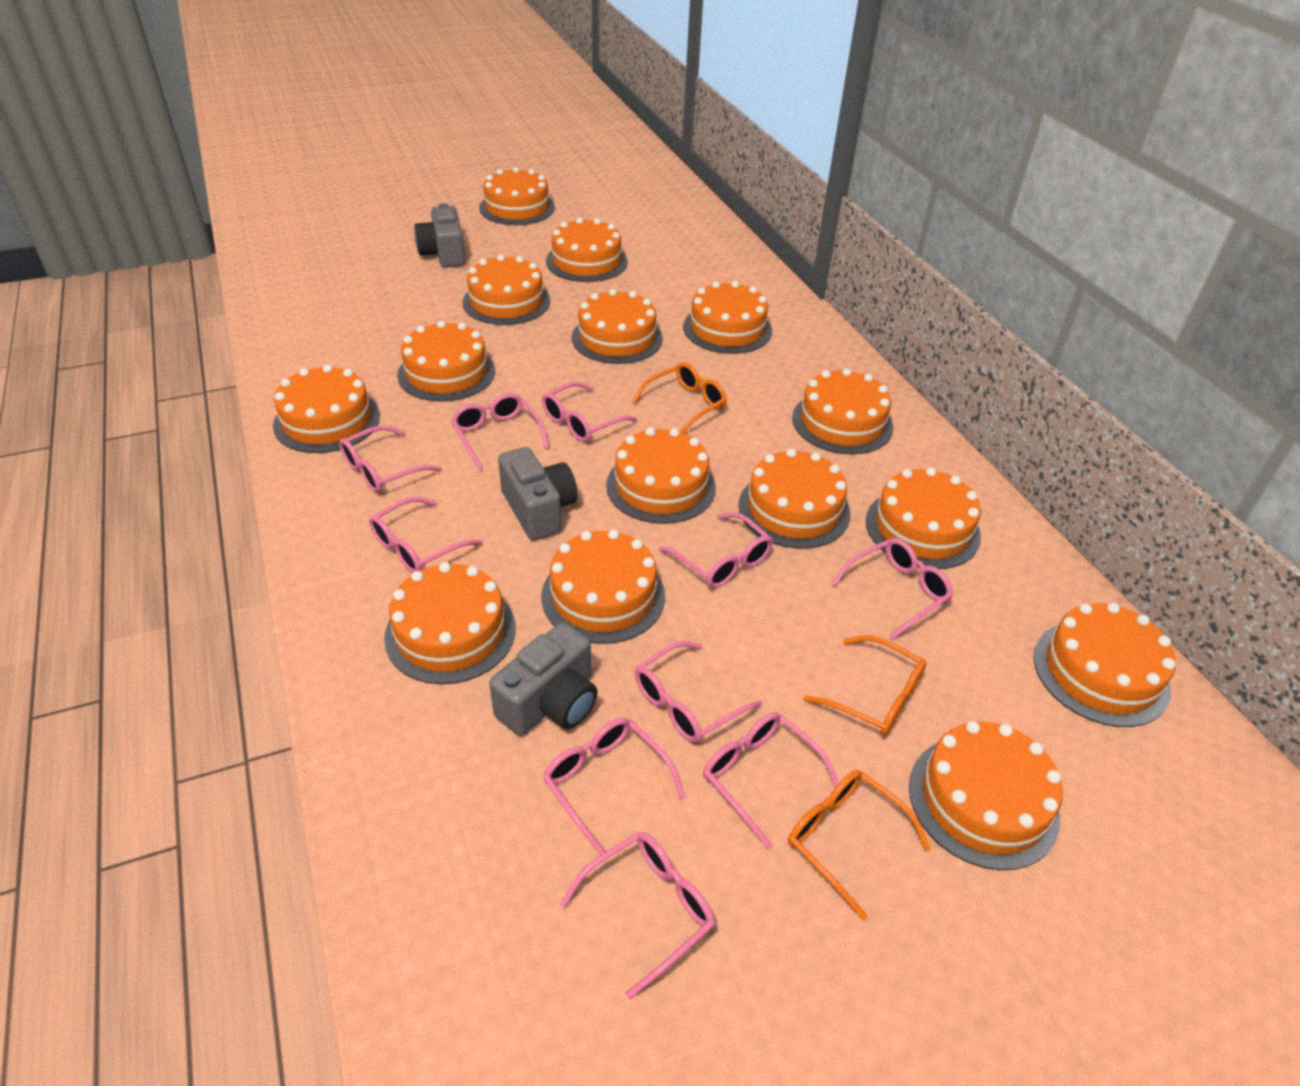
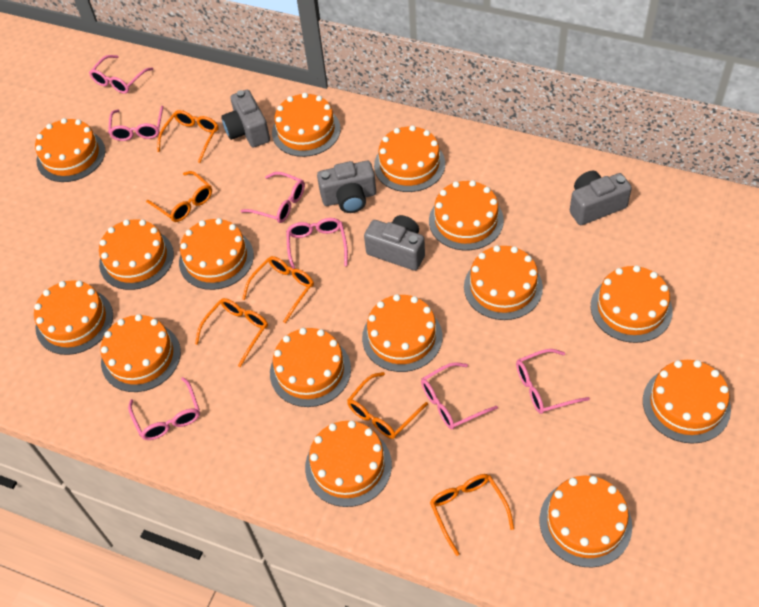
grey camera: 3 -> 4
orange glasses: 3 -> 6
pink glasses: 10 -> 7

